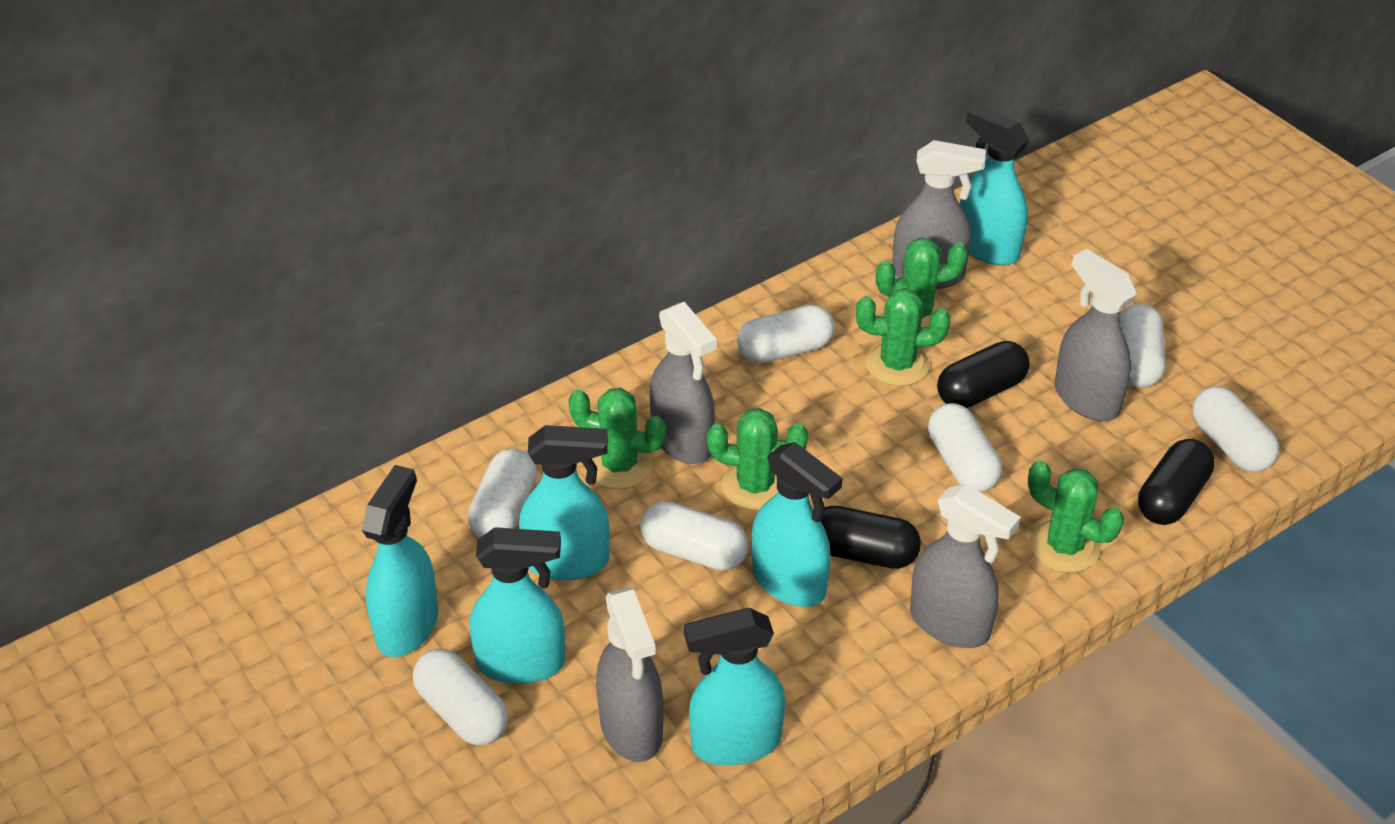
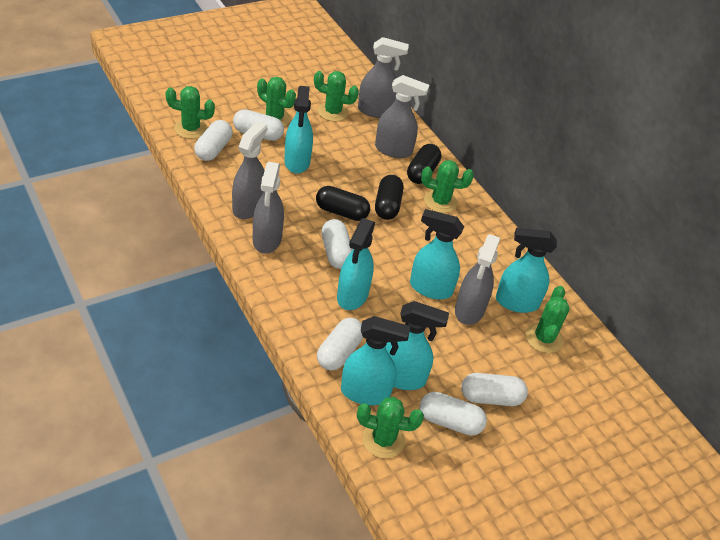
green cactus: 5 -> 6
white capsule: 7 -> 6

